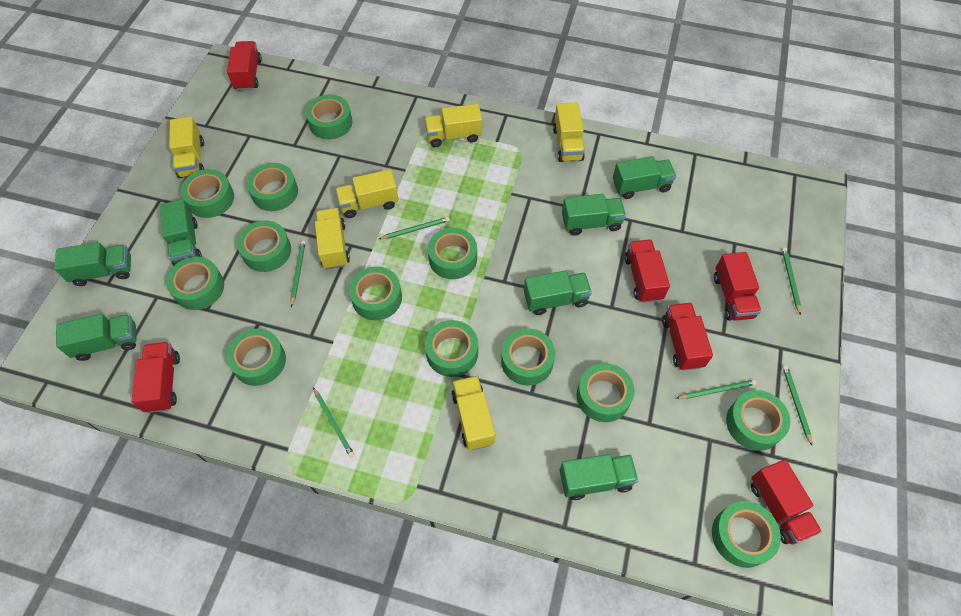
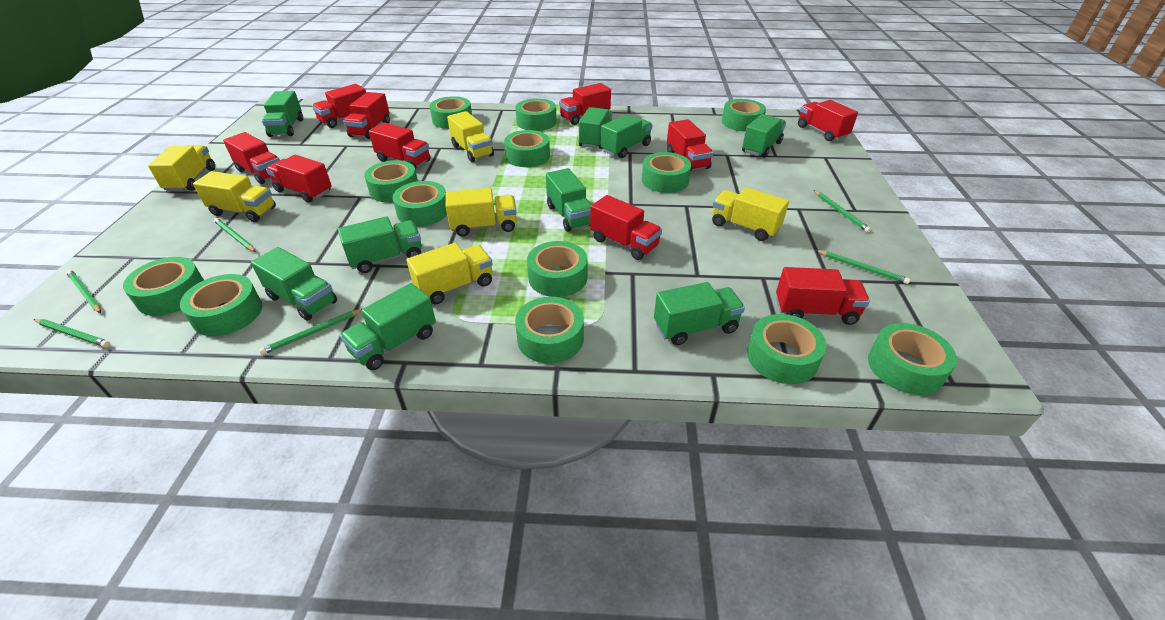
green truck: 7 -> 9
red truck: 6 -> 10

